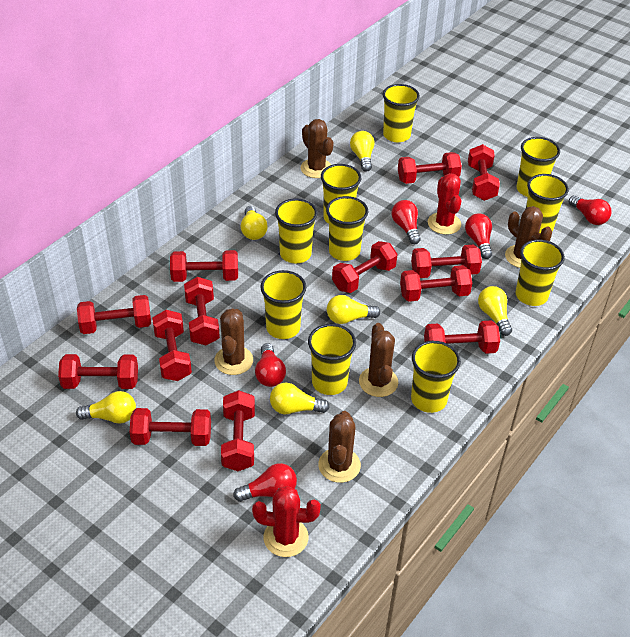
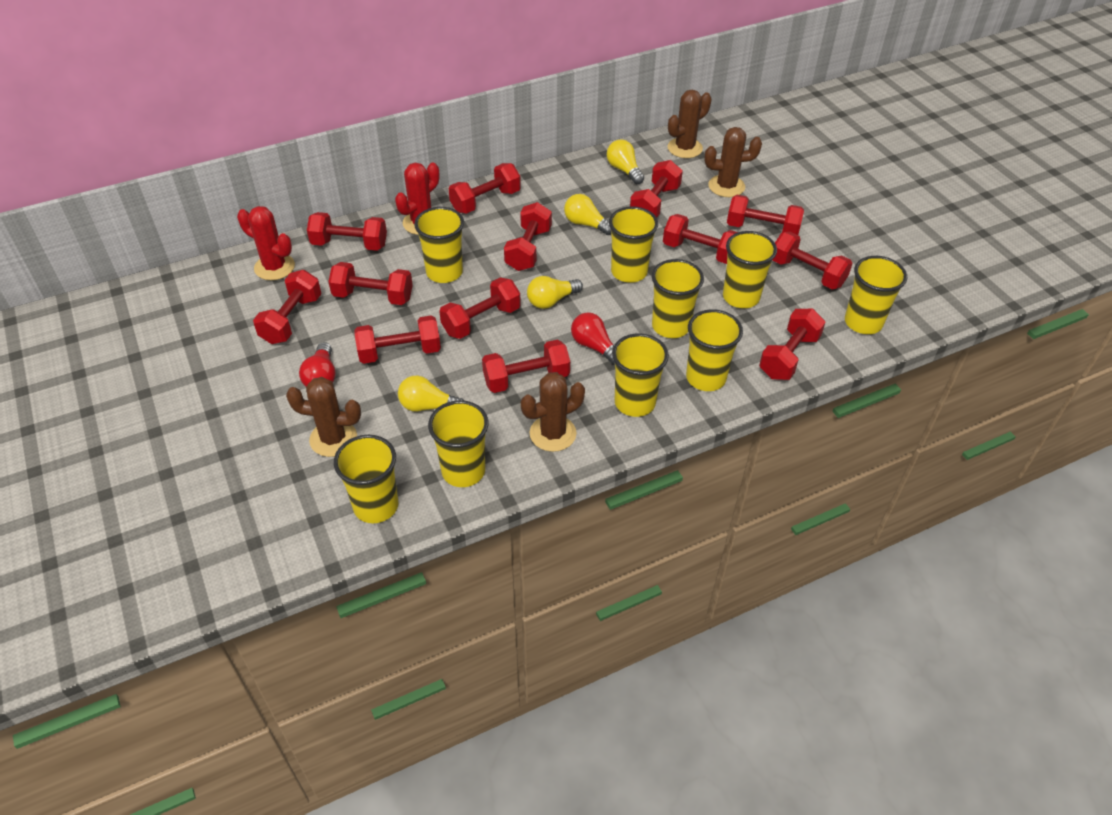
brown cactus: 5 -> 4
red light bulb: 5 -> 2
yellow cup: 10 -> 9
yellow light bulb: 6 -> 4

